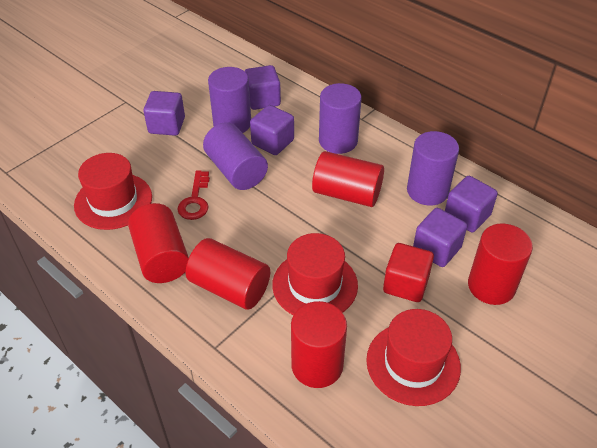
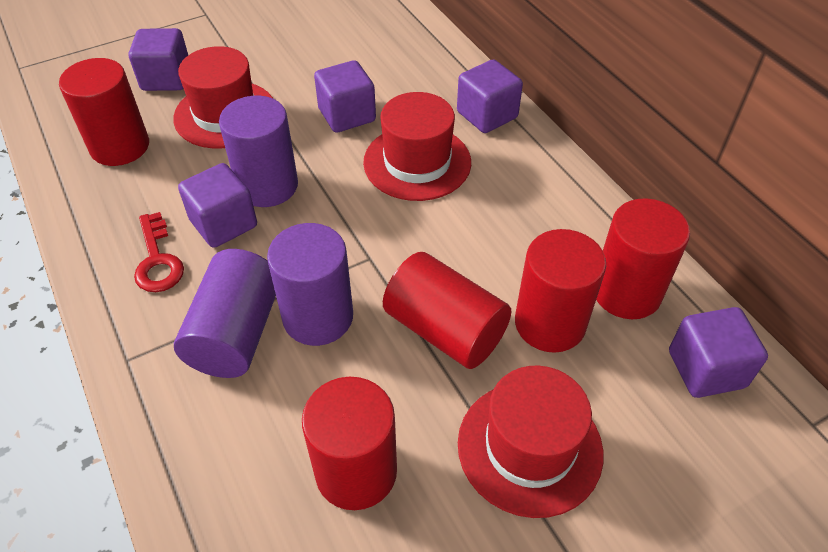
purple cylinder: 4 -> 3
red cube: 1 -> 0

